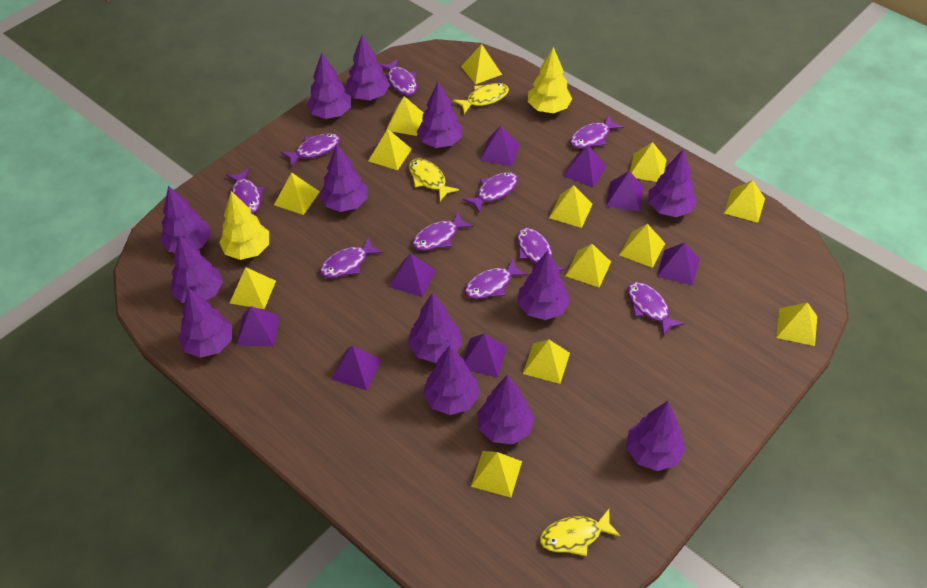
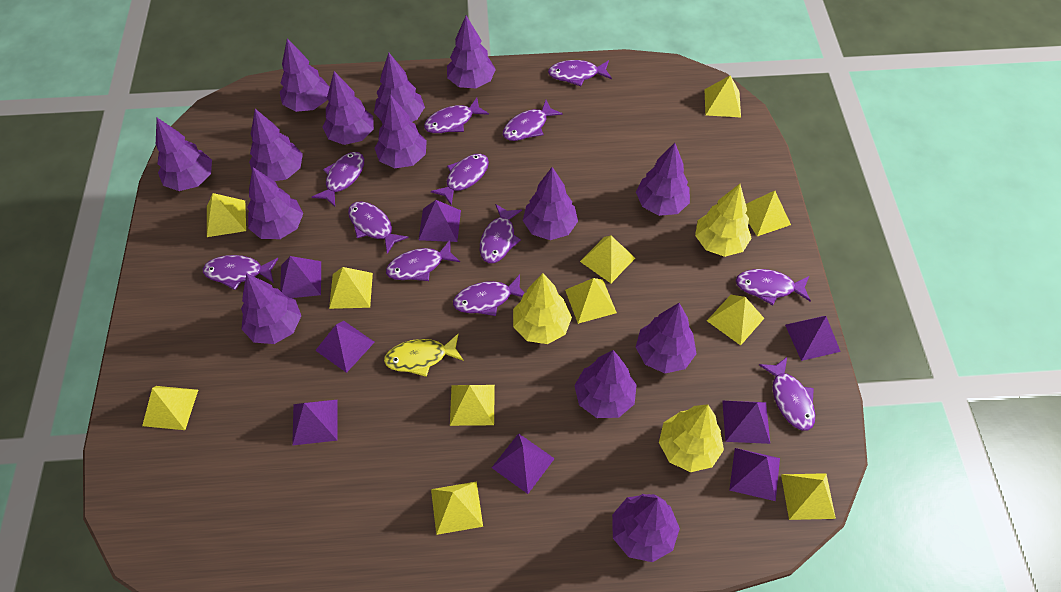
purple fish: 10 -> 12
purple tree: 13 -> 14
yellow fish: 3 -> 1
yellow pyramid: 13 -> 11
yellow tree: 2 -> 3

